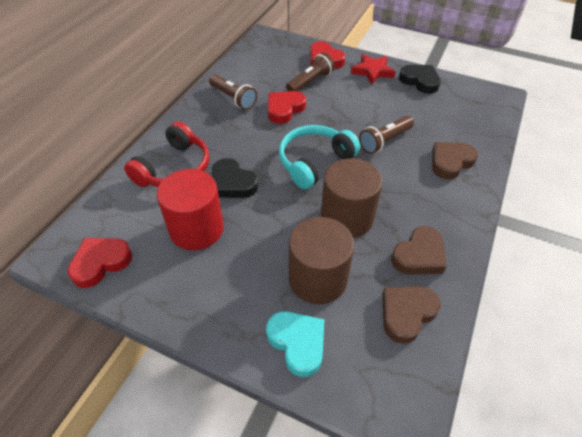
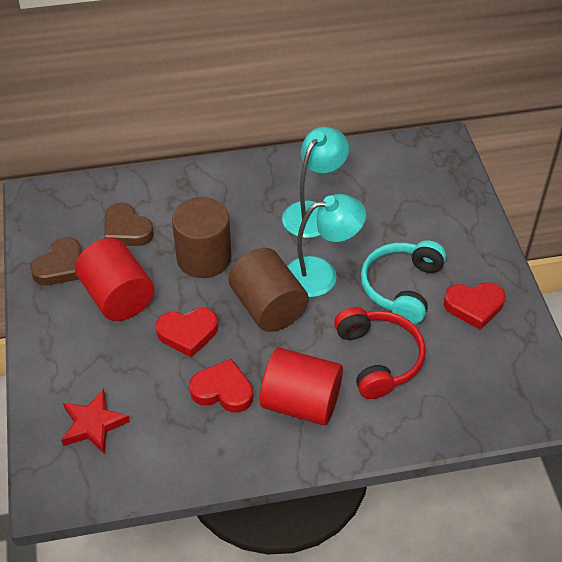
black heart: 2 -> 0
brown flashlight: 3 -> 0
brown heart: 3 -> 2
red cylinder: 1 -> 2
turquoise heart: 1 -> 0
turquoise lamp: 0 -> 2

